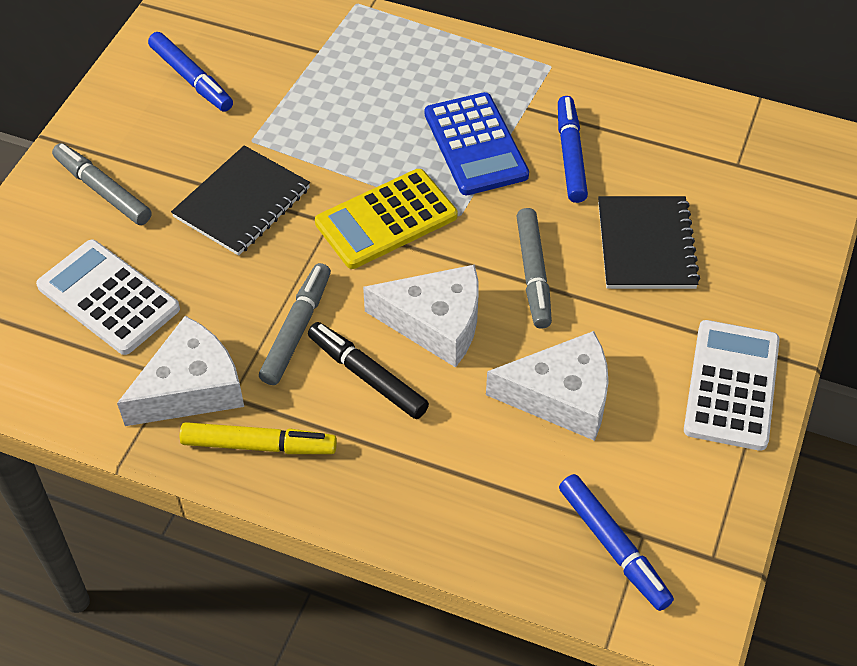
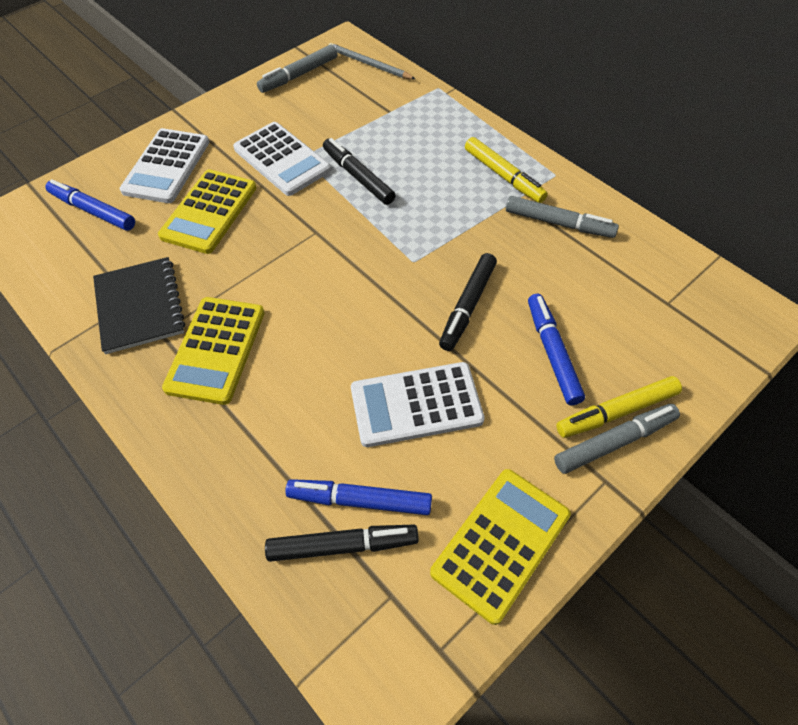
black marker: 1 -> 3
black notebook: 2 -> 1
blue calculator: 1 -> 0
grey pencil: 0 -> 1
white calculator: 2 -> 3
white cheese: 3 -> 0
yellow calculator: 1 -> 3
yellow marker: 1 -> 2

